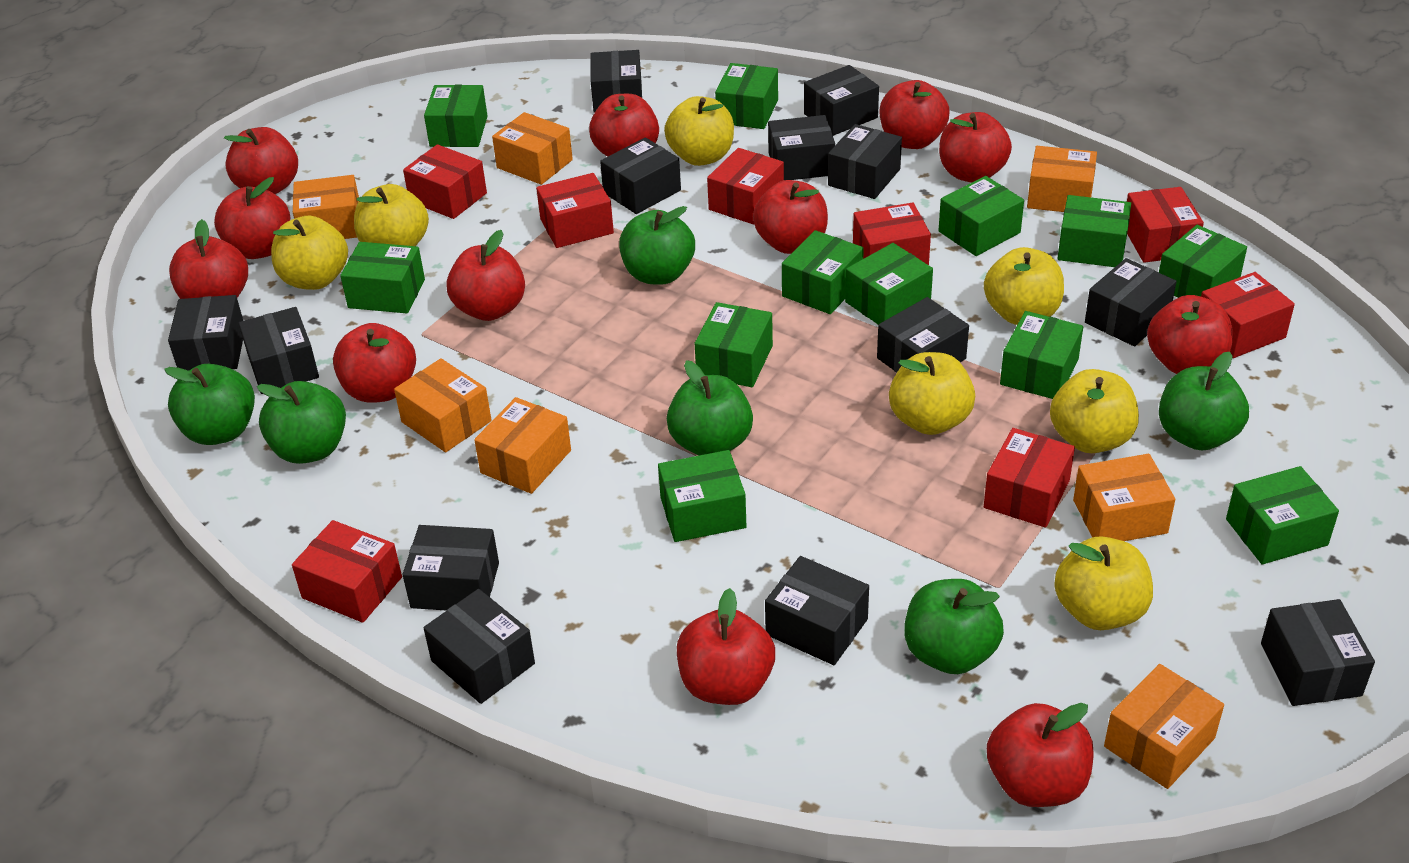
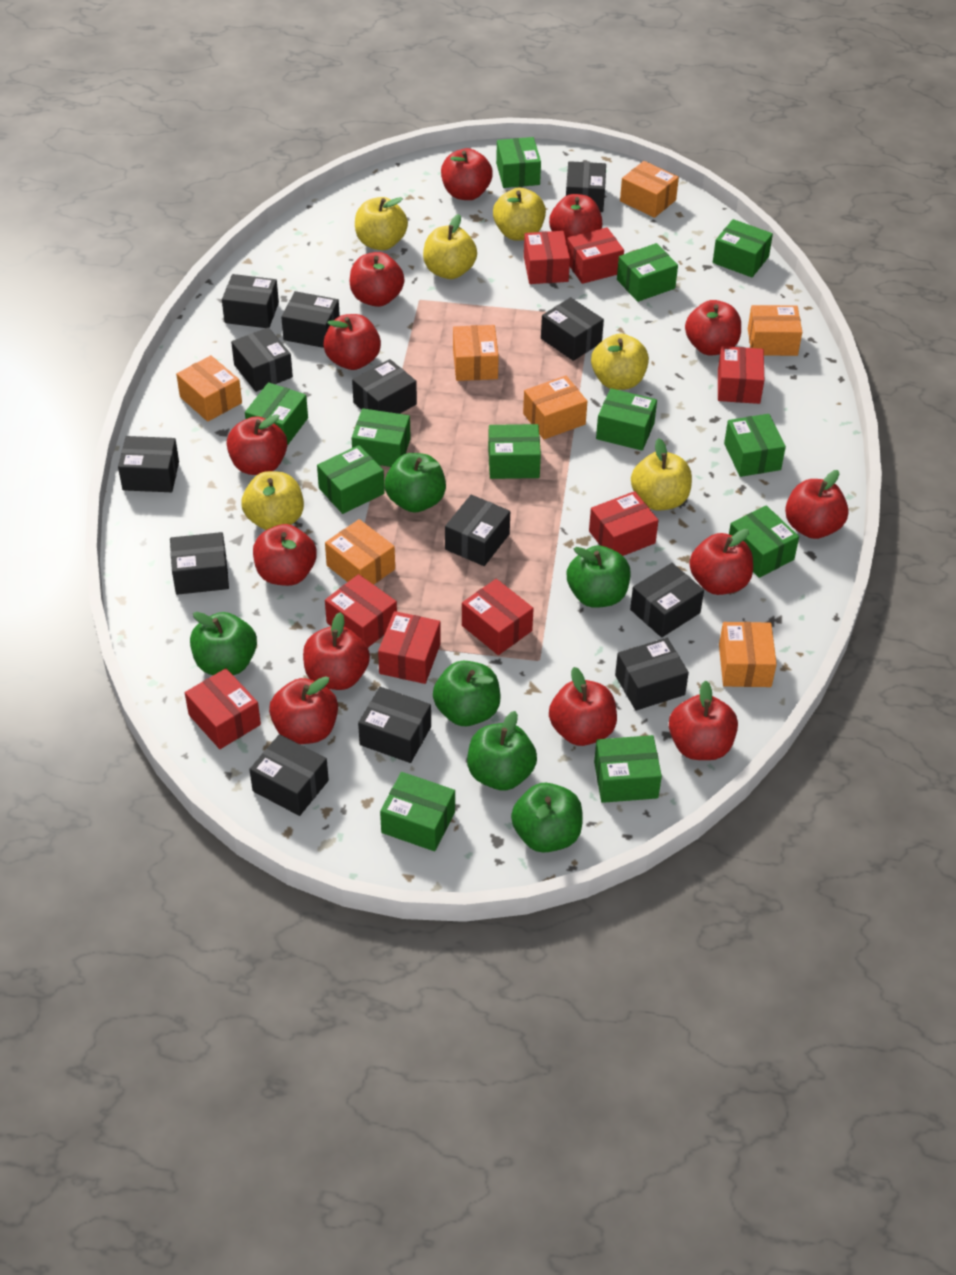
red apple: 12 -> 13
yellow apple: 7 -> 6

